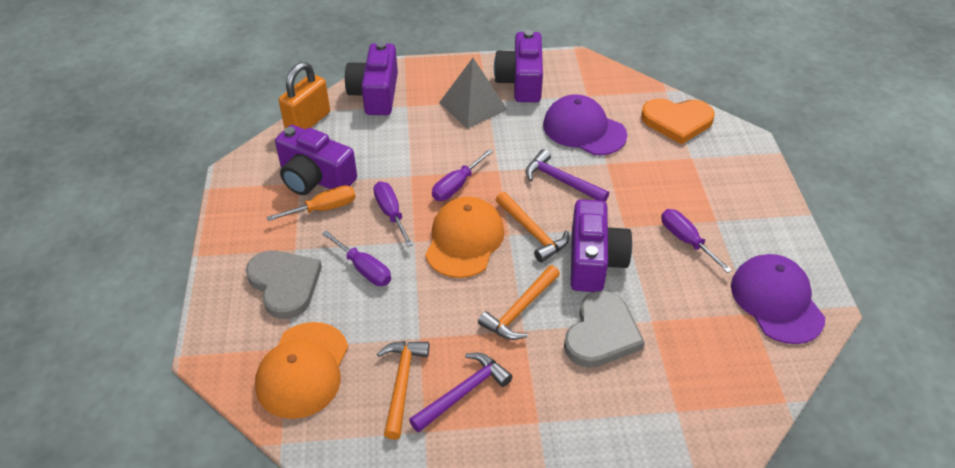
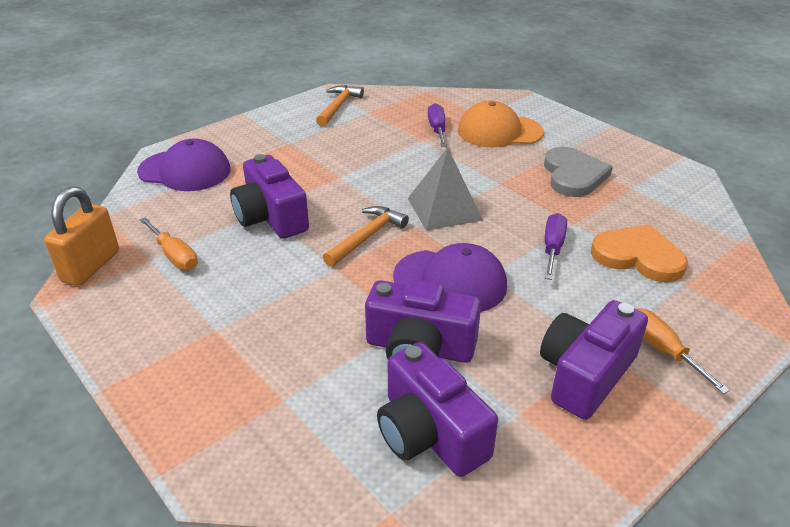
grey heart: 2 -> 1
orange cap: 2 -> 1
orange hammer: 3 -> 2
orange screwdriver: 1 -> 2
purple hammer: 2 -> 0
purple screwdriver: 4 -> 2

